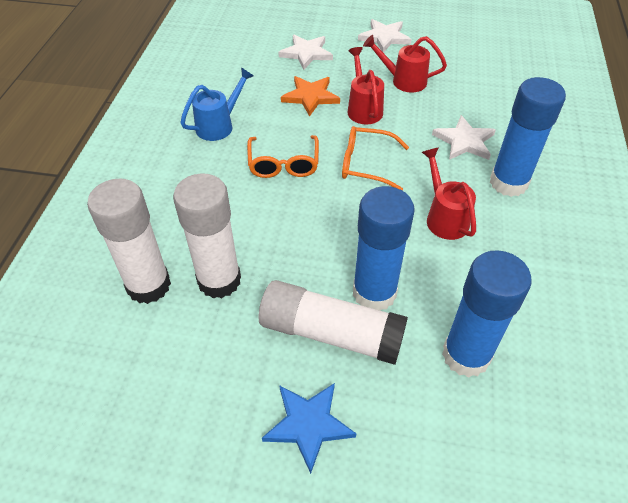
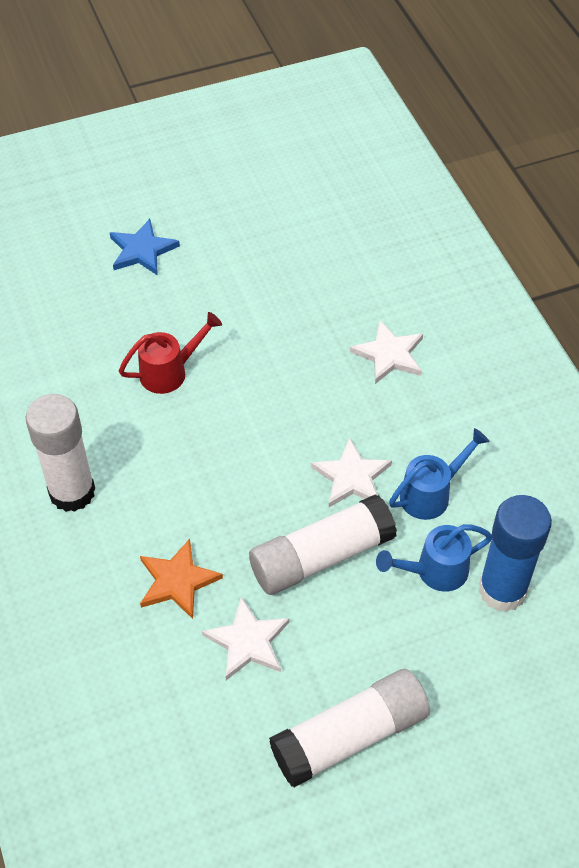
blue glue stick: 3 -> 1
blue watering can: 1 -> 2
orange glasses: 2 -> 0
red watering can: 3 -> 1

